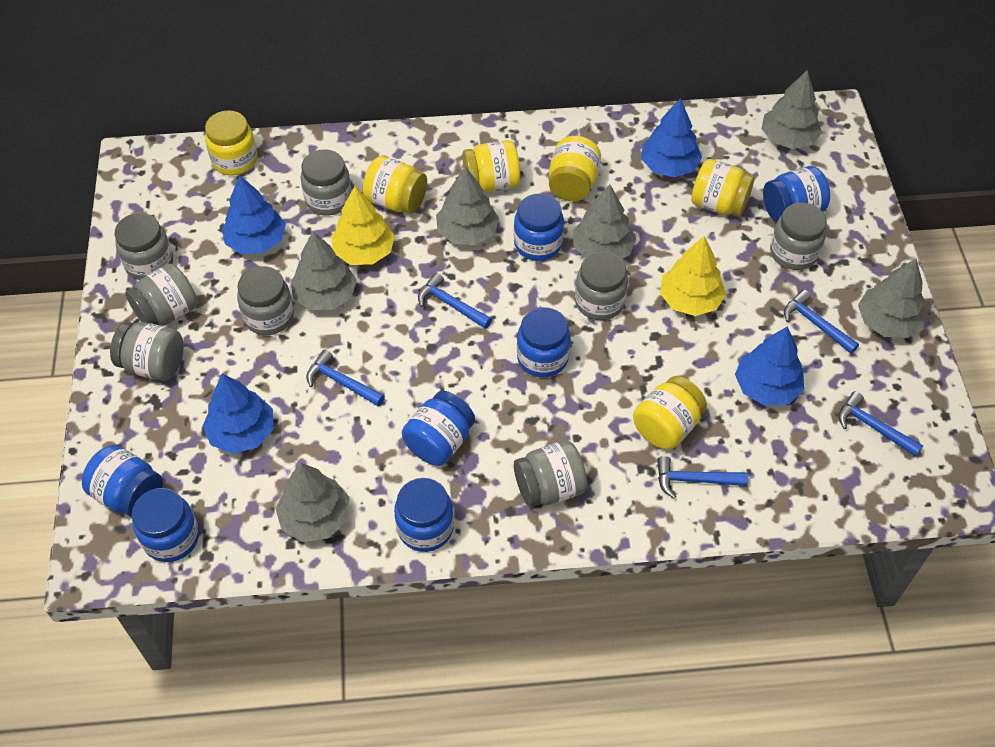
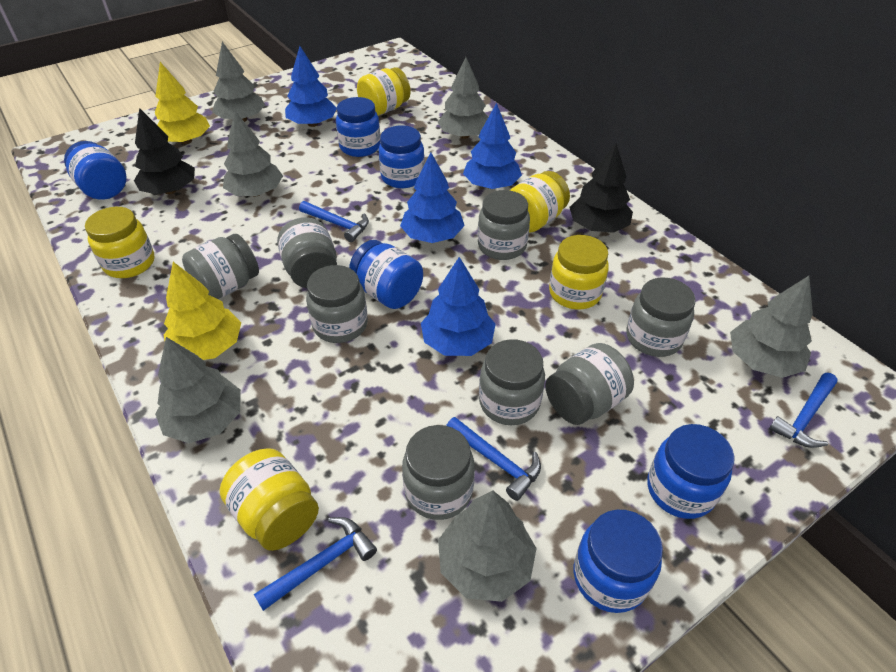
black tree: 0 -> 2
blue hammer: 5 -> 4
blue jar: 7 -> 6
yellow jar: 6 -> 5

